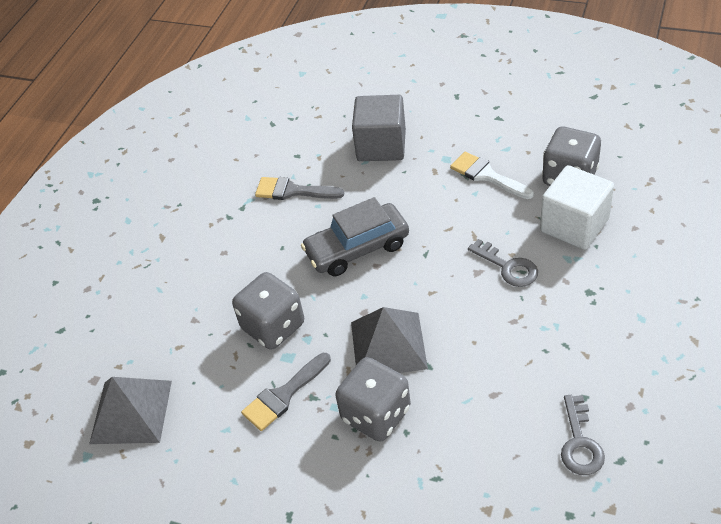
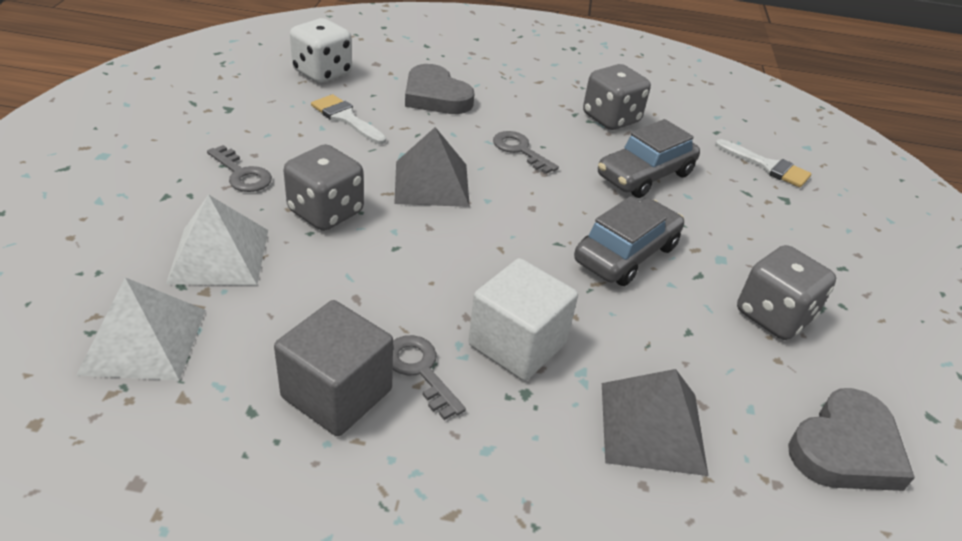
grey brush: 2 -> 0
grey car: 1 -> 2
grey heart: 0 -> 2
grey key: 2 -> 3
white brush: 1 -> 2
white dice: 0 -> 1
white pyramid: 0 -> 2

